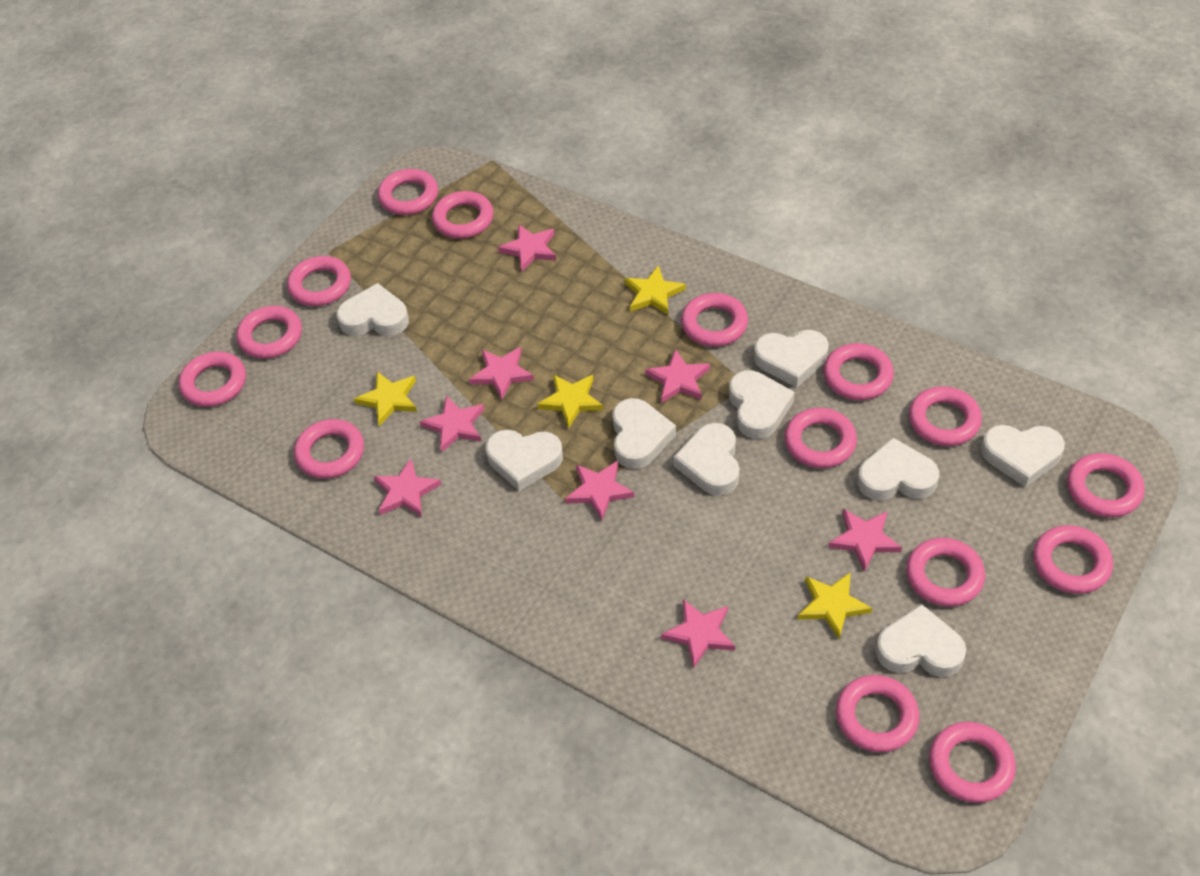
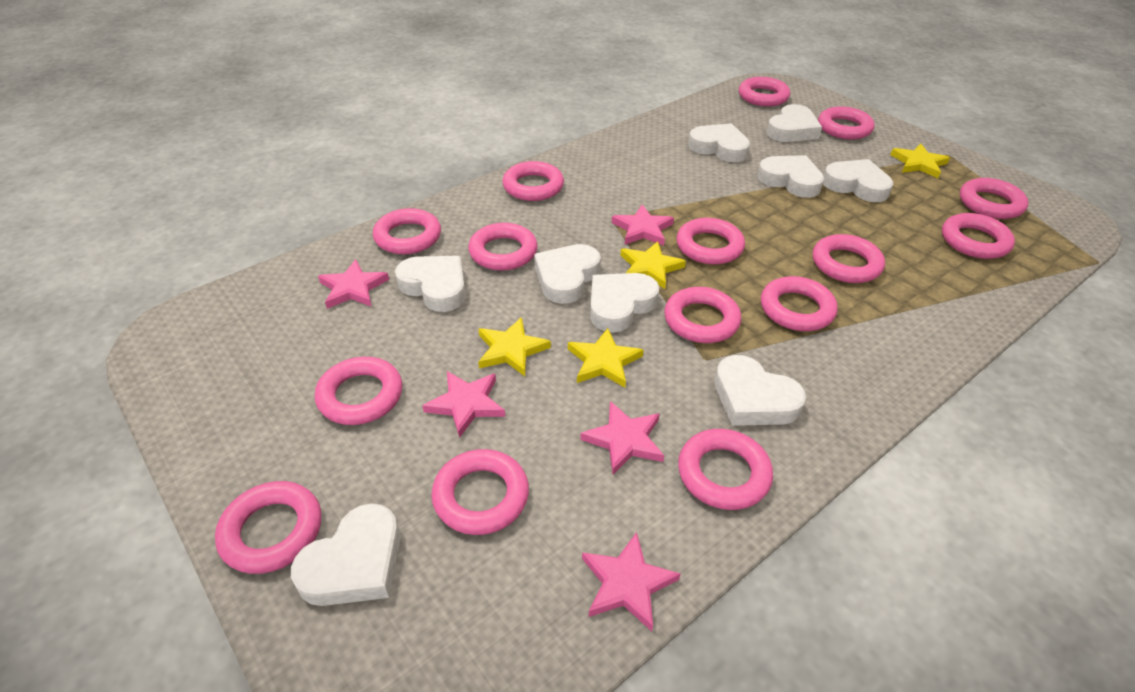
pink star: 8 -> 5

